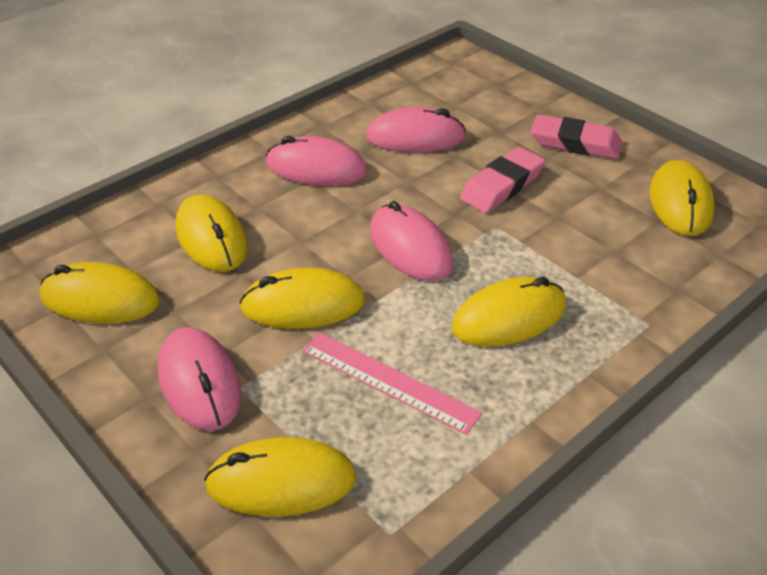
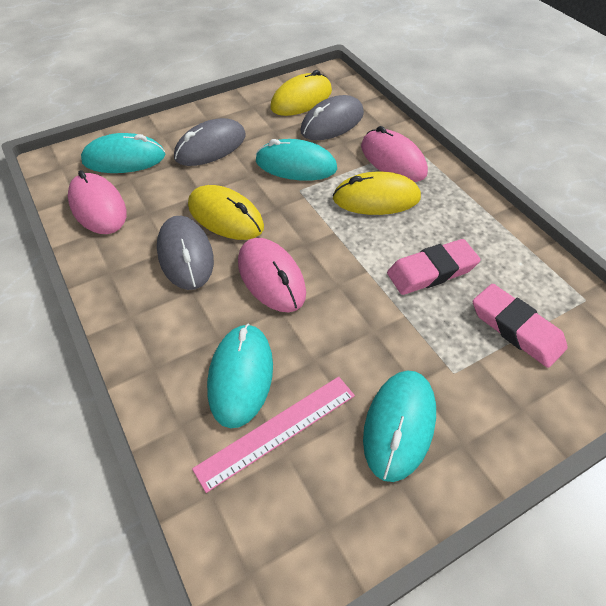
grey mouse: 0 -> 3
pink mouse: 4 -> 3
turquoise mouse: 0 -> 4
yellow mouse: 6 -> 3

